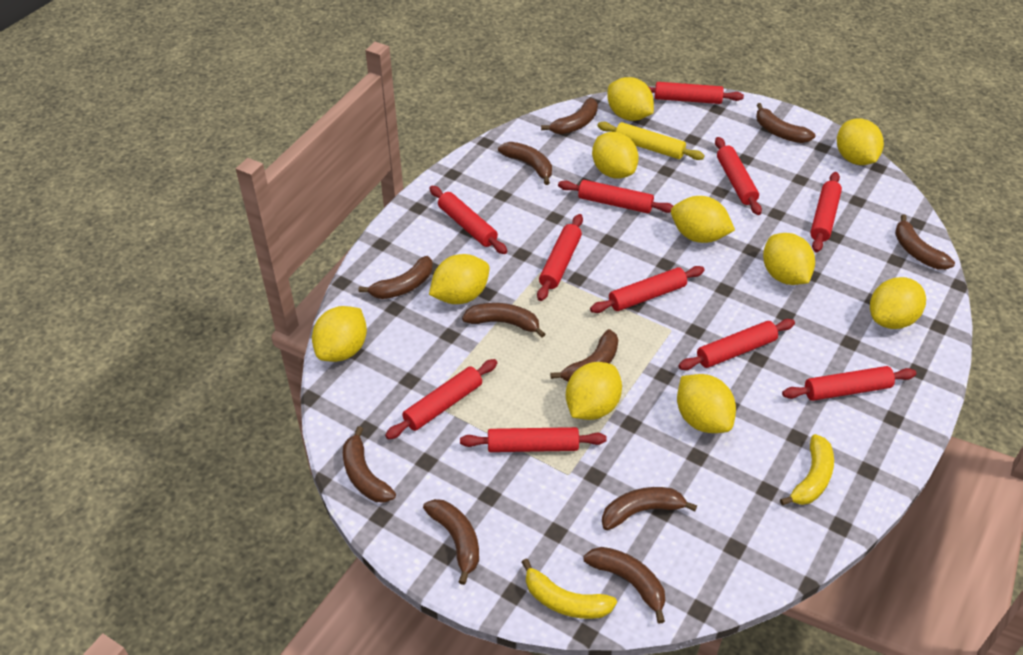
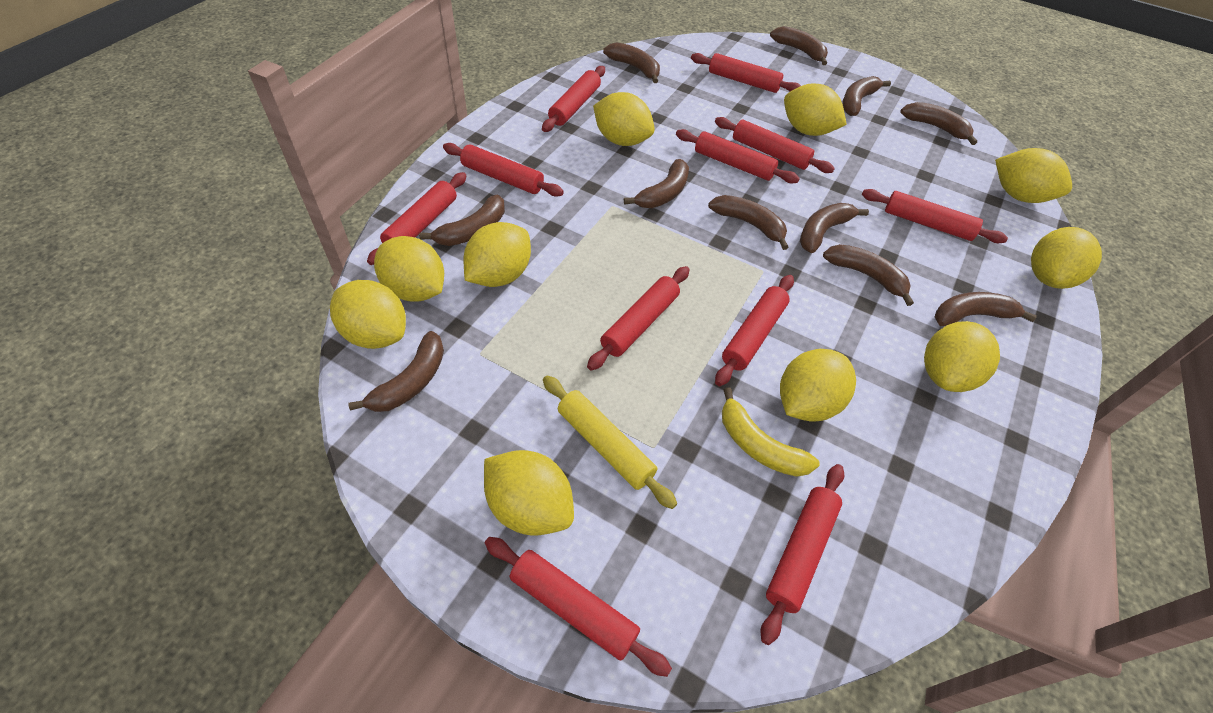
yellow banana: 2 -> 1

